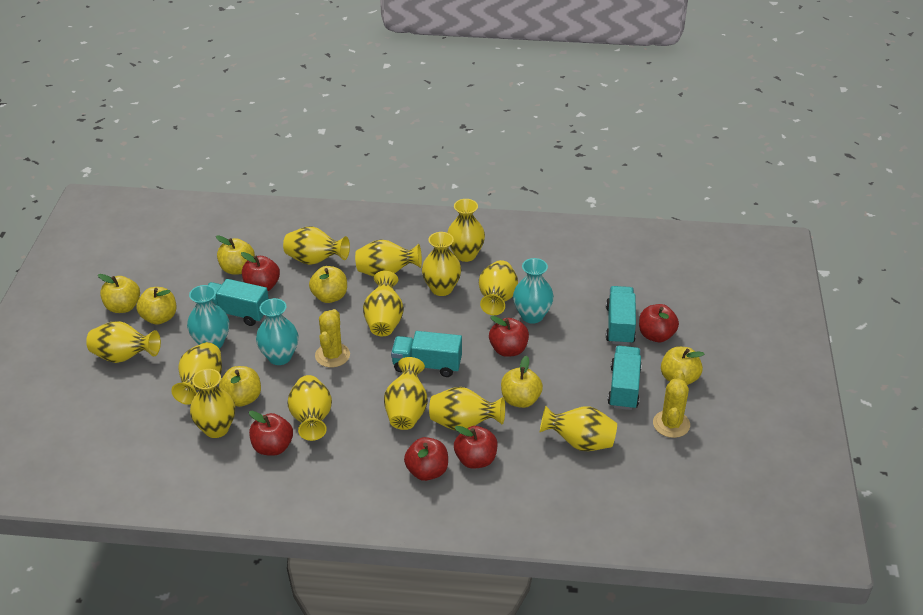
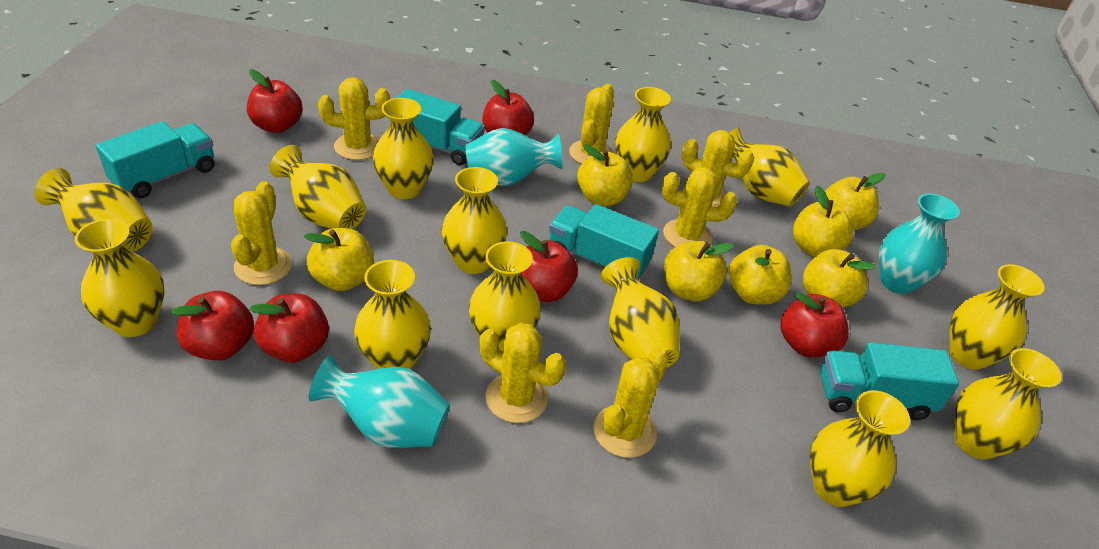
yellow cactus: 2 -> 7

